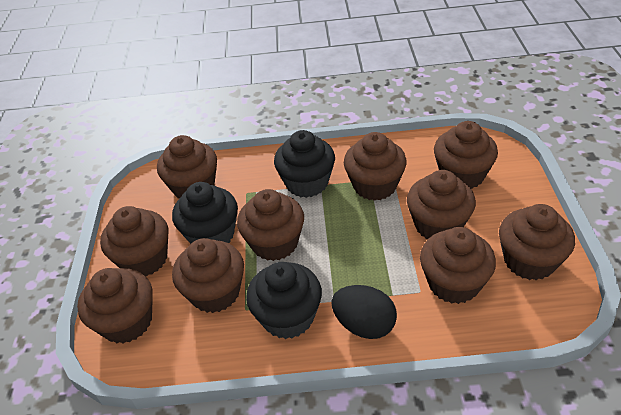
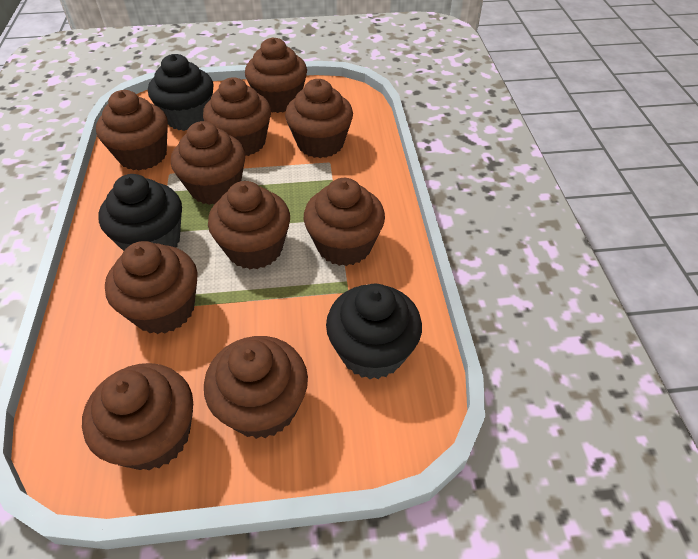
black egg: 1 -> 0

